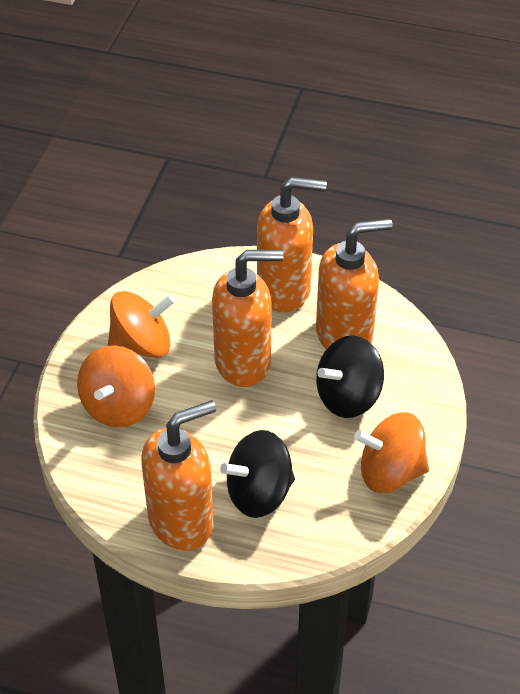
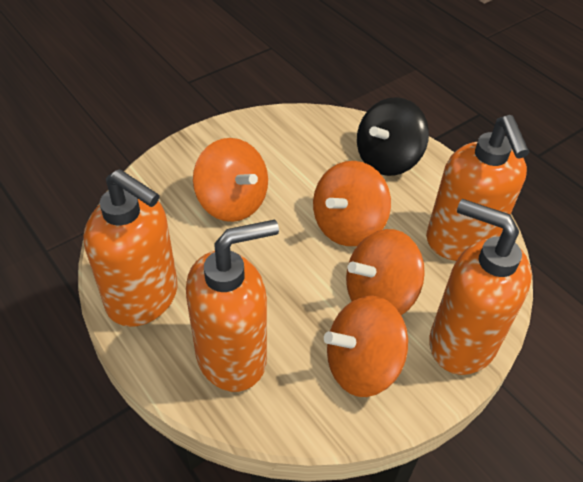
black spinning top: 2 -> 1
orange spinning top: 3 -> 4

